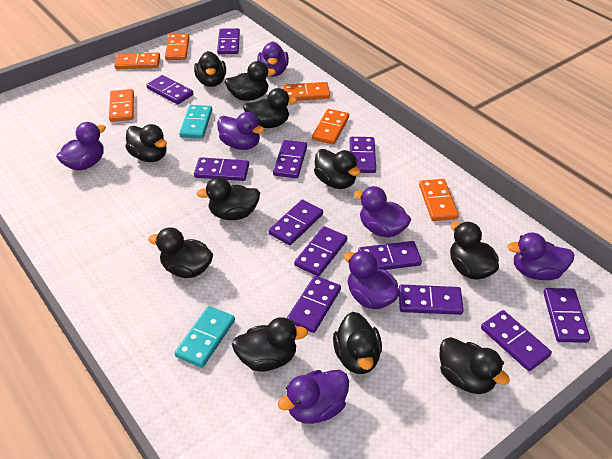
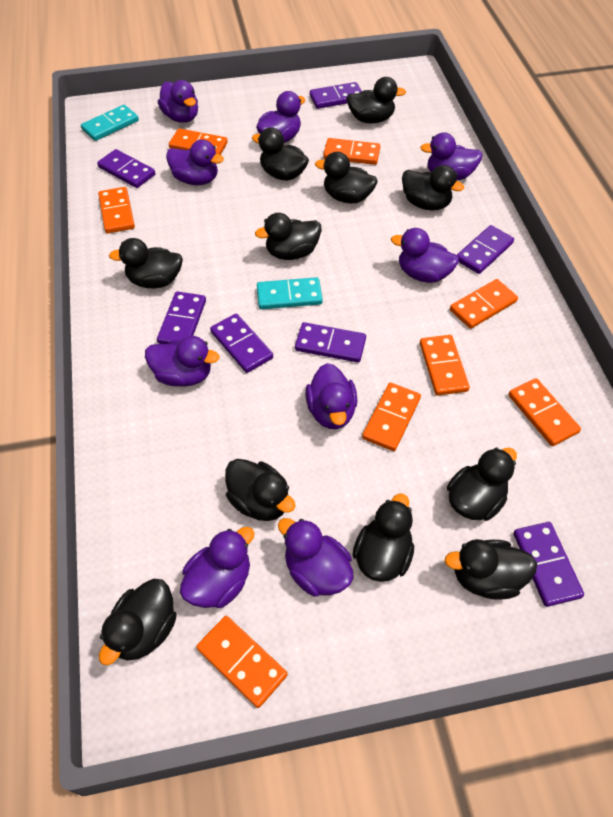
orange domino: 6 -> 8
purple domino: 12 -> 7
purple duck: 7 -> 9

